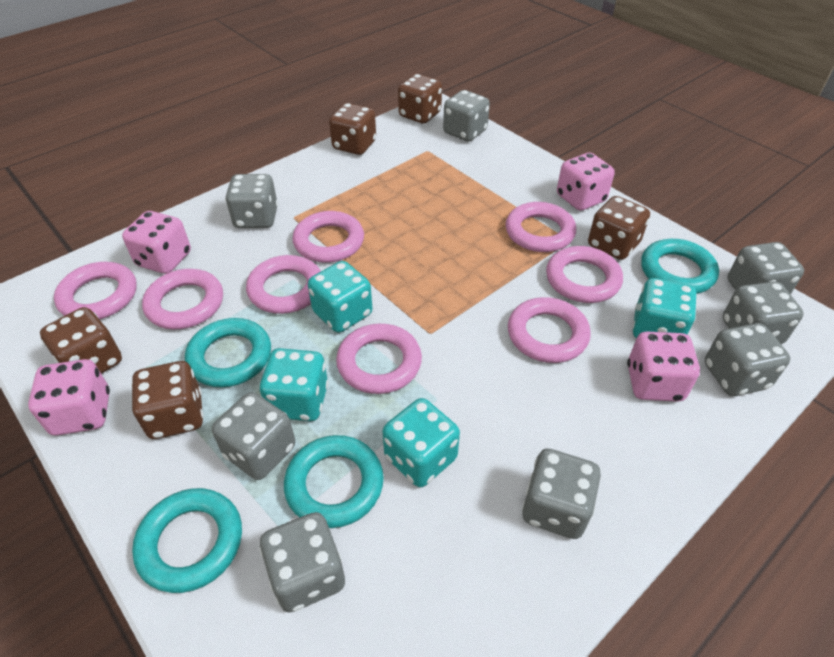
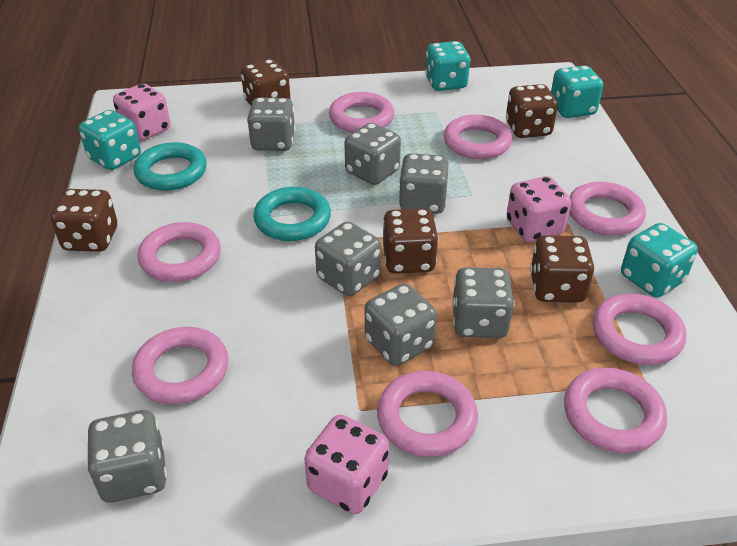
grey dice: 8 -> 7
pink dice: 4 -> 3
turquoise ring: 4 -> 2

